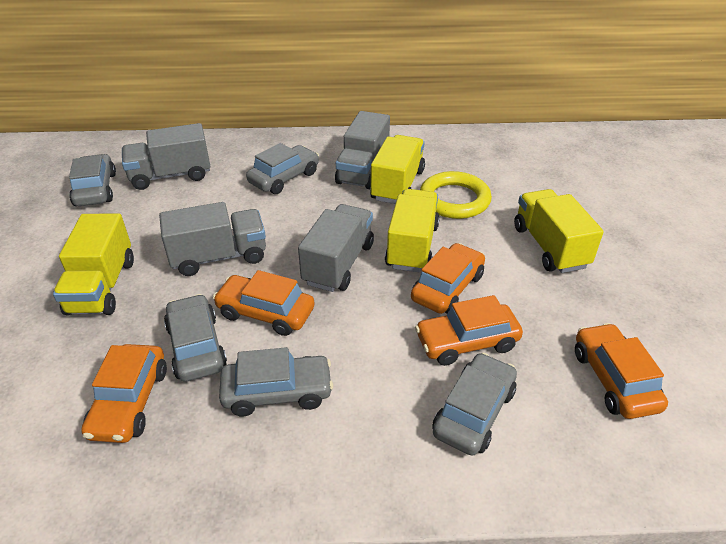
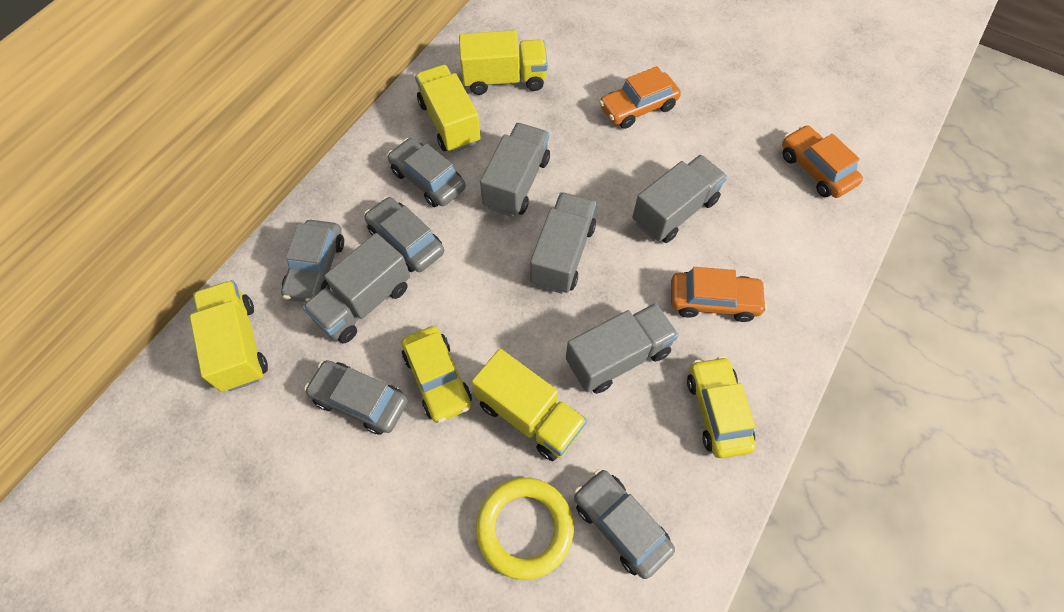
grey truck: 4 -> 5
orange car: 5 -> 3
yellow car: 0 -> 2

